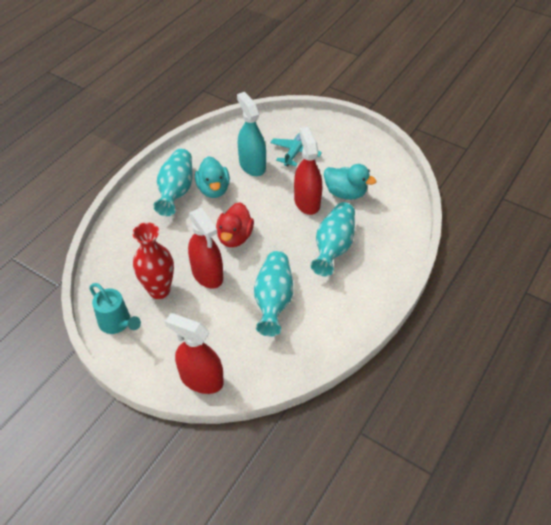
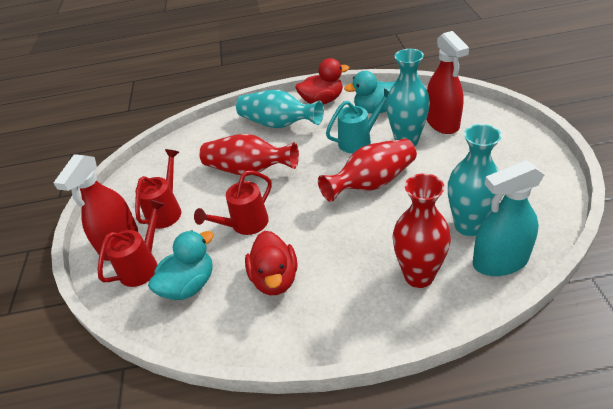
red duck: 1 -> 2
red spray bottle: 3 -> 2
red vase: 1 -> 3
red watering can: 0 -> 3
turquoise plane: 1 -> 0

